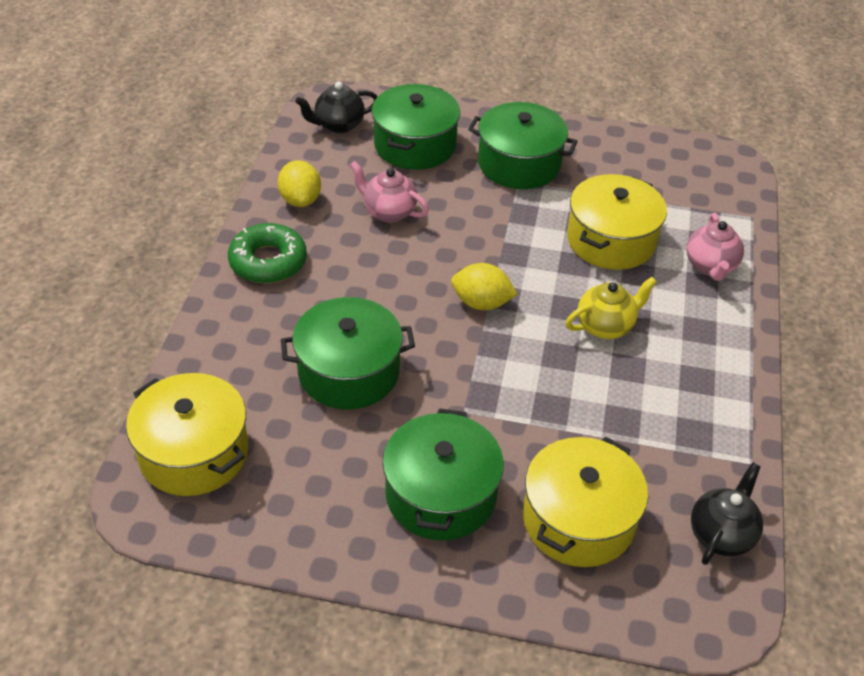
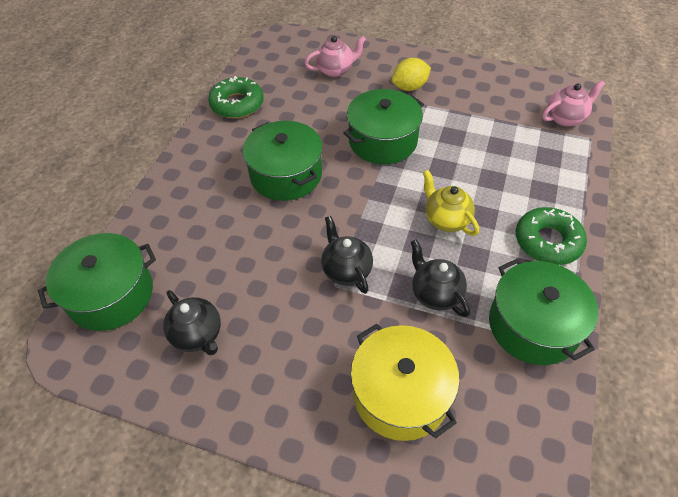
black teapot: 2 -> 3
green donut: 1 -> 2
yellow lemon: 2 -> 1
yellow pot: 3 -> 1

